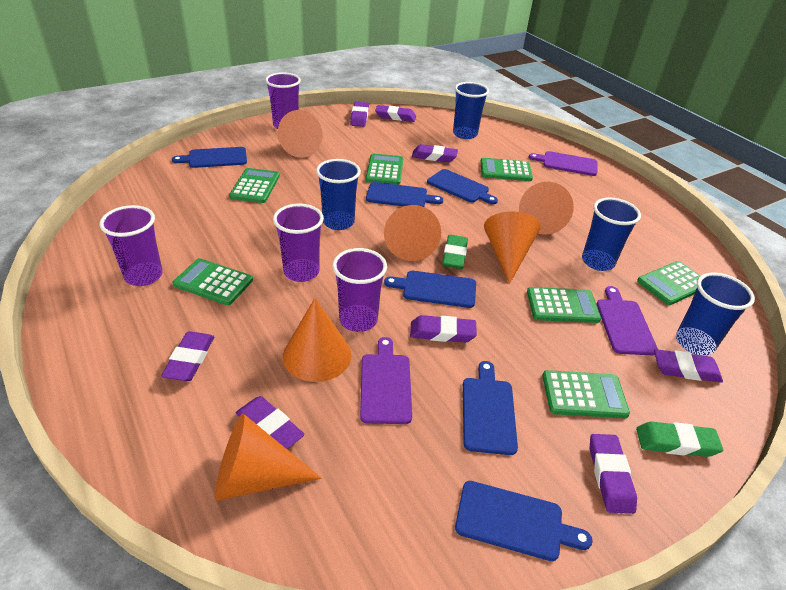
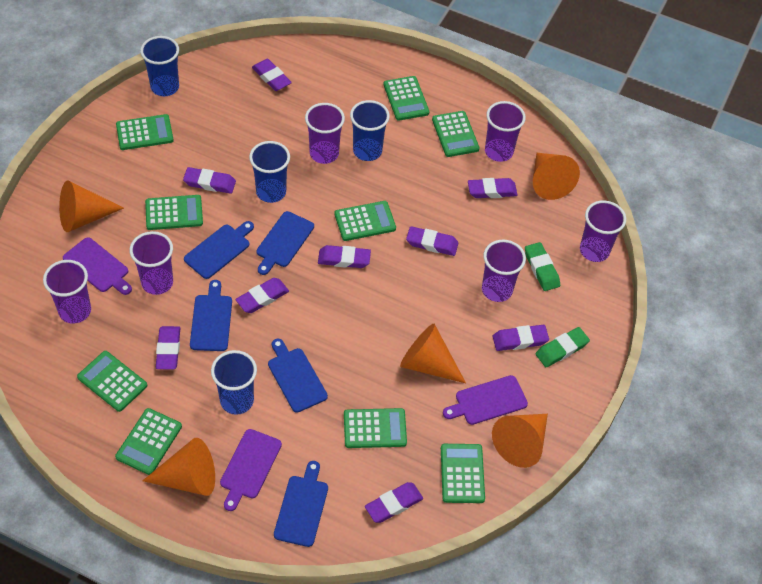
blue cutting board: 6 -> 5
green calculator: 7 -> 9
orange cone: 6 -> 5
purple cup: 4 -> 6
purple eraser: 8 -> 9

